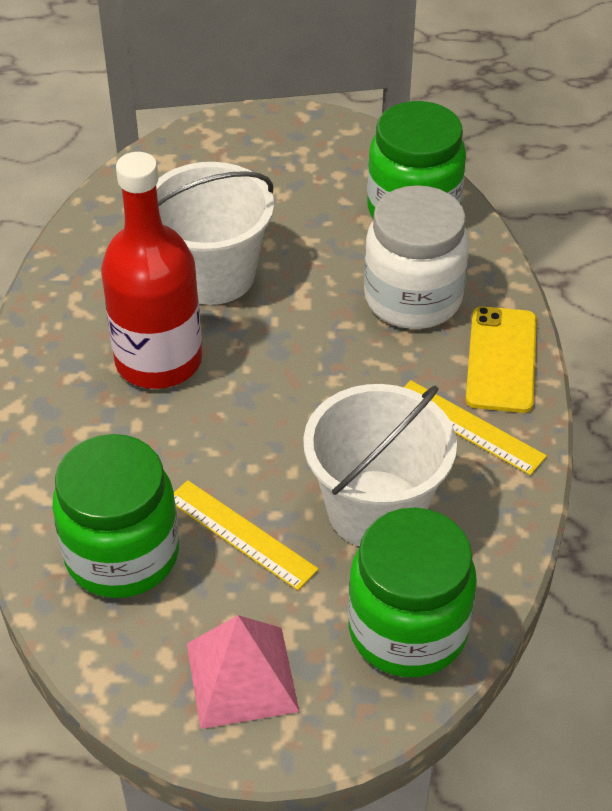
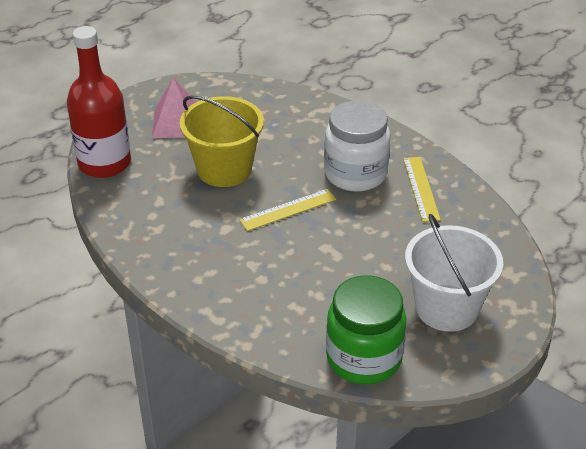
green jar: 3 -> 1
white bucket: 2 -> 1
yellow bucket: 0 -> 1
yellow phone: 1 -> 0

